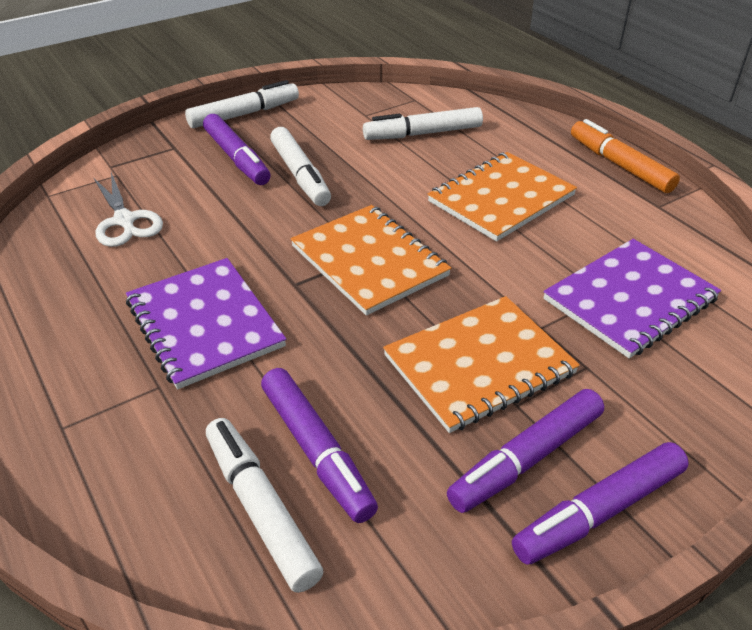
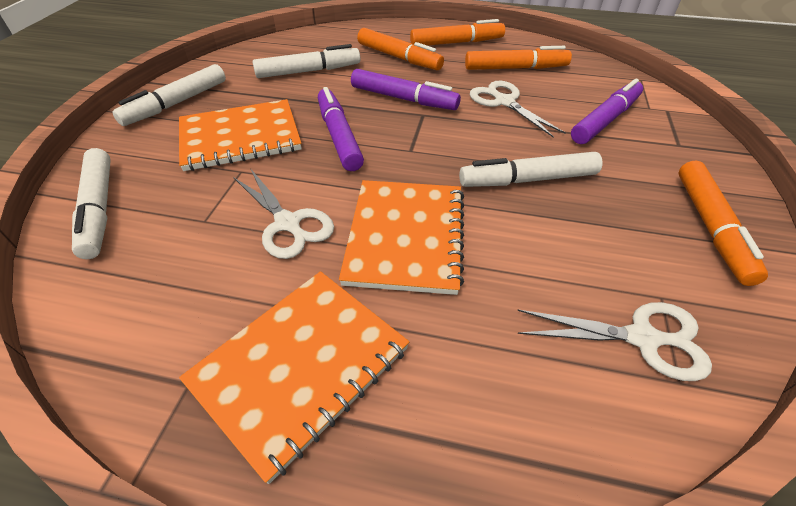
orange marker: 1 -> 4
purple marker: 4 -> 3
purple notebook: 2 -> 0
white scissors: 1 -> 3

